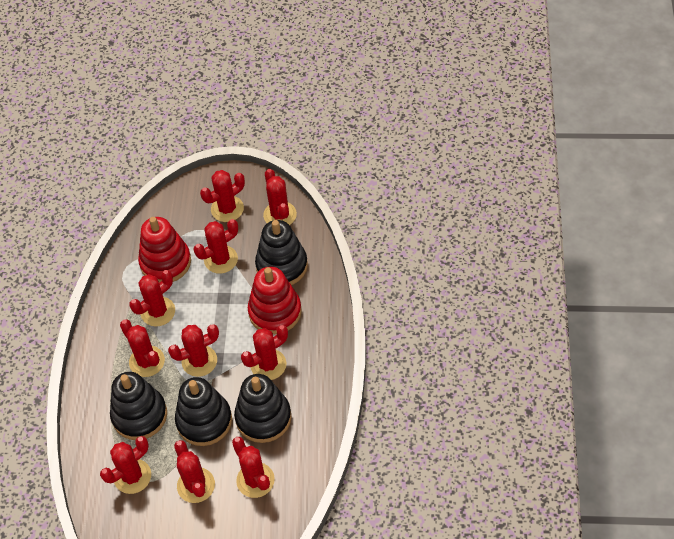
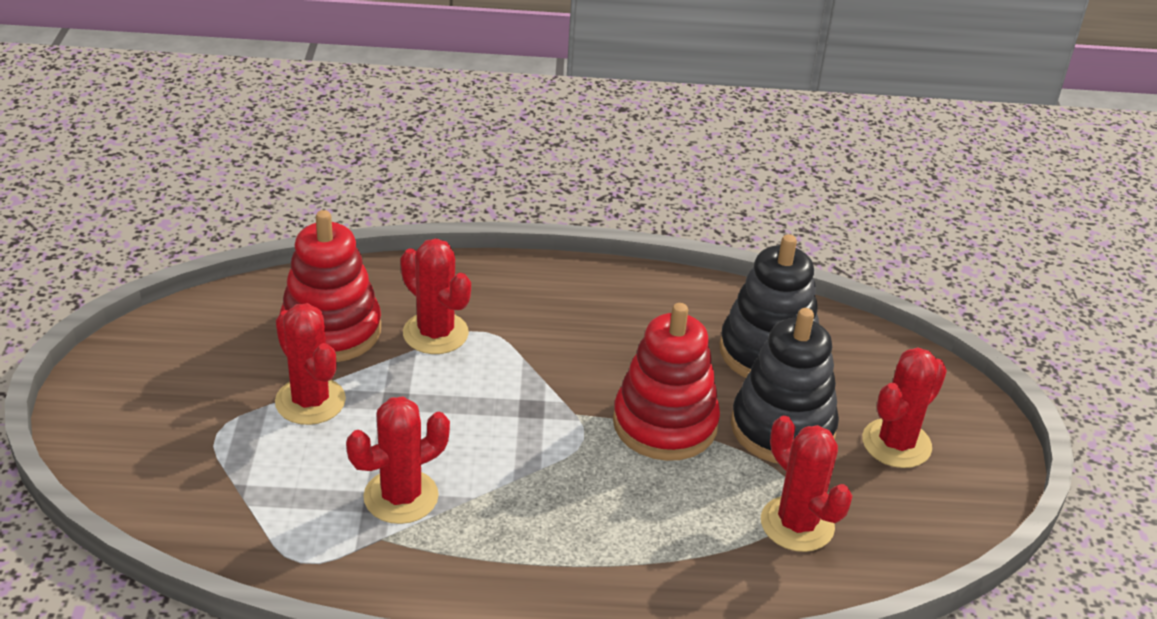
black stacking toy: 4 -> 2
red cactus: 10 -> 5

